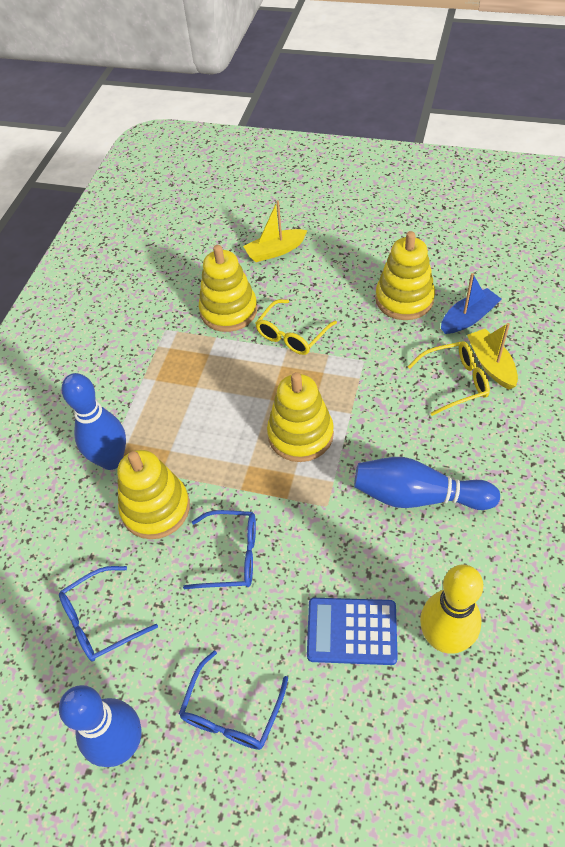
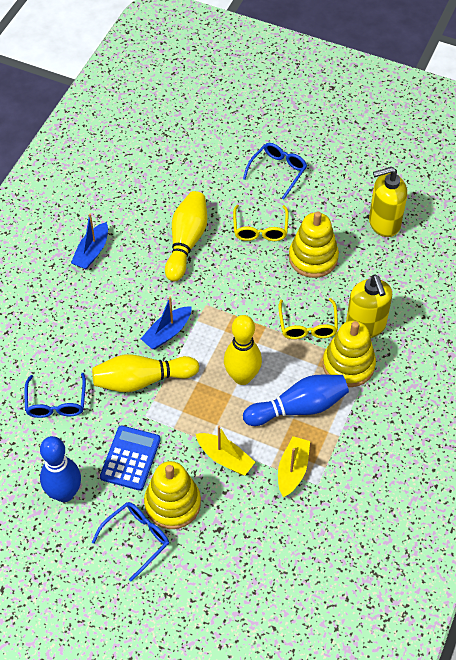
blue boat: 1 -> 2
blue bowling pin: 3 -> 2
yellow bowling pin: 1 -> 3
yellow soap dispenser: 0 -> 2
yellow stacking toy: 4 -> 3

